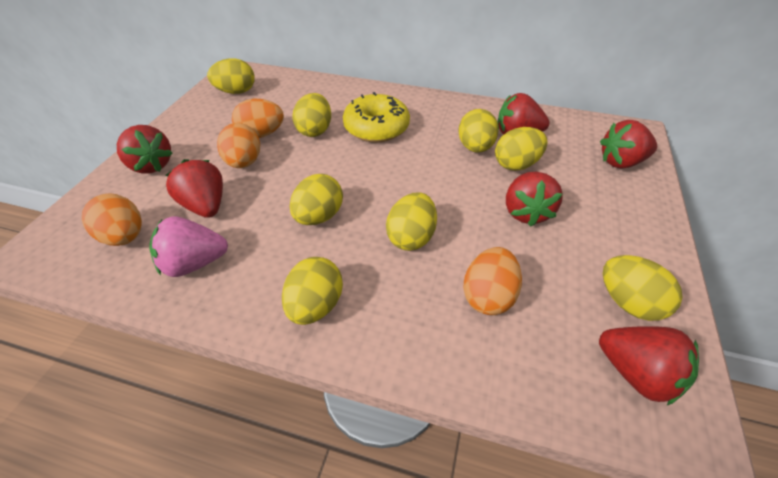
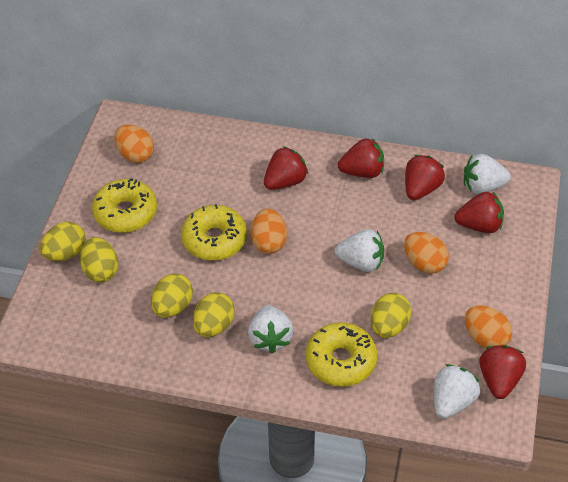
pink strawberry: 1 -> 0
red strawberry: 6 -> 5
white strawberry: 0 -> 4
yellow donut: 1 -> 3
yellow egg: 8 -> 5

